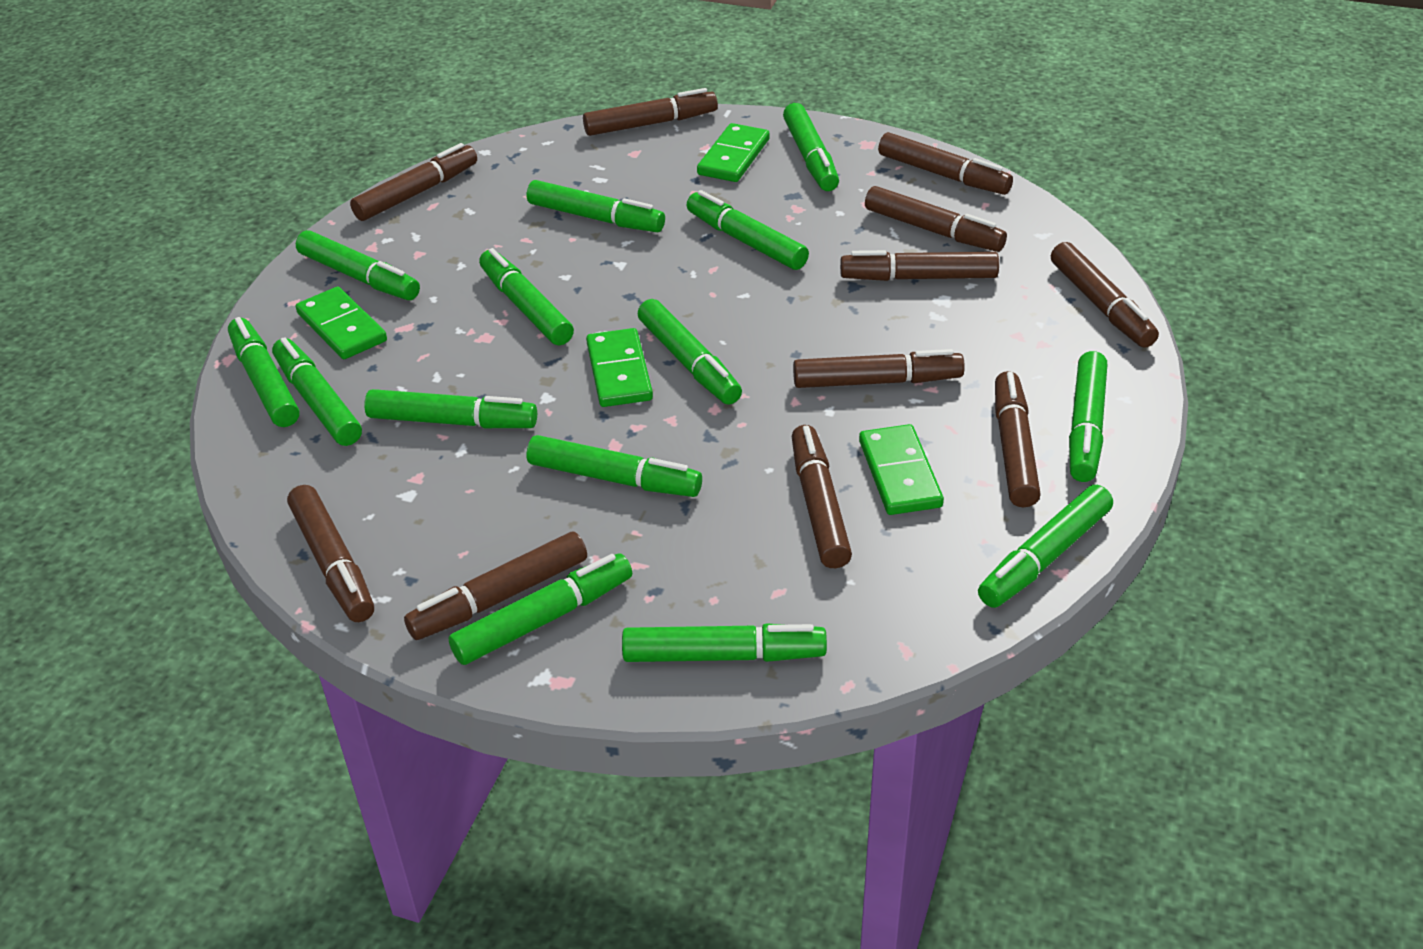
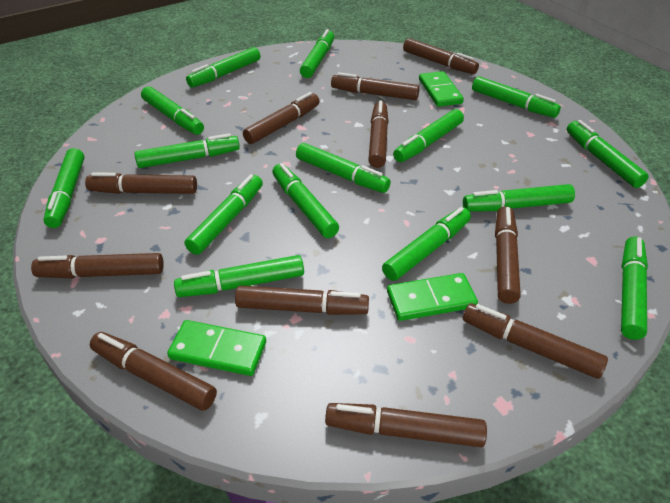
green domino: 4 -> 3
green marker: 14 -> 15

